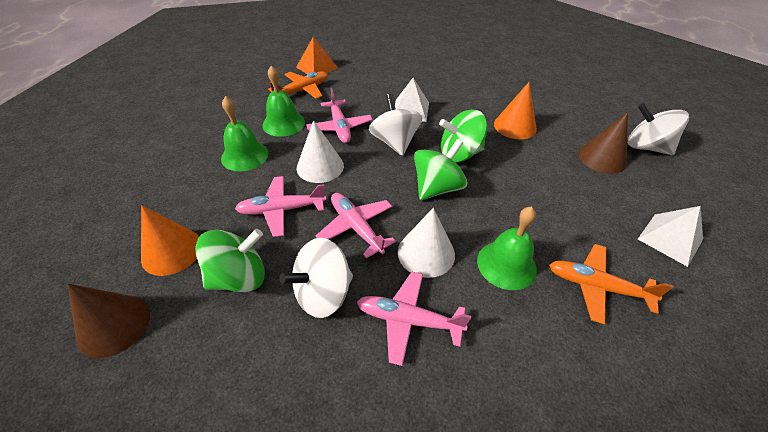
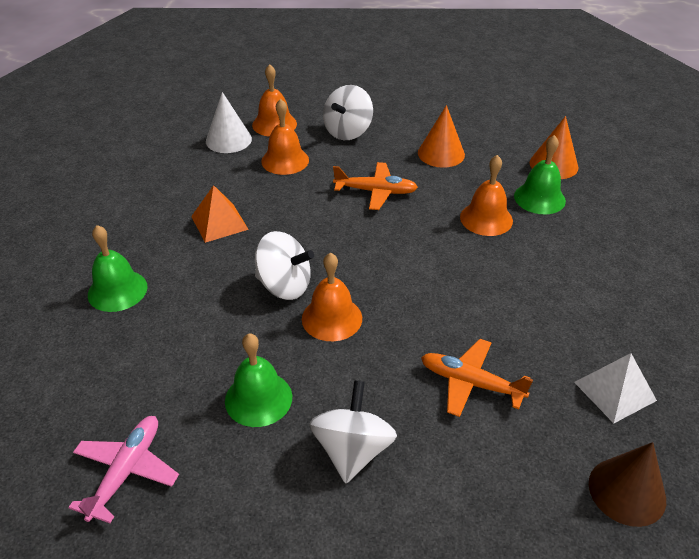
brown cone: 2 -> 1
green spinning top: 3 -> 0
orange bell: 0 -> 4
pink plane: 4 -> 1
white cone: 2 -> 1
white pyramid: 2 -> 1

